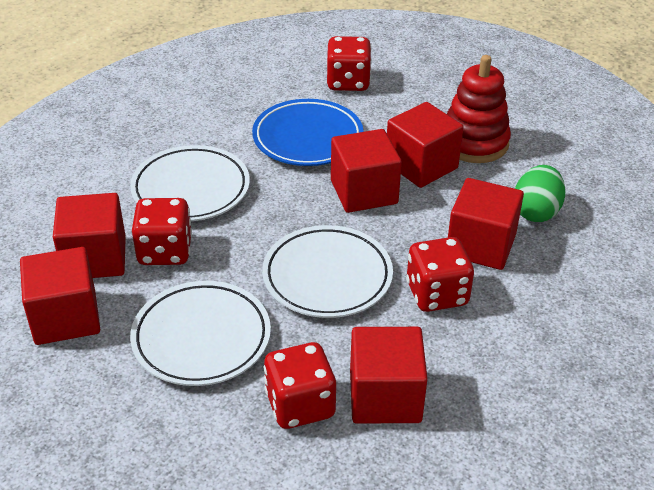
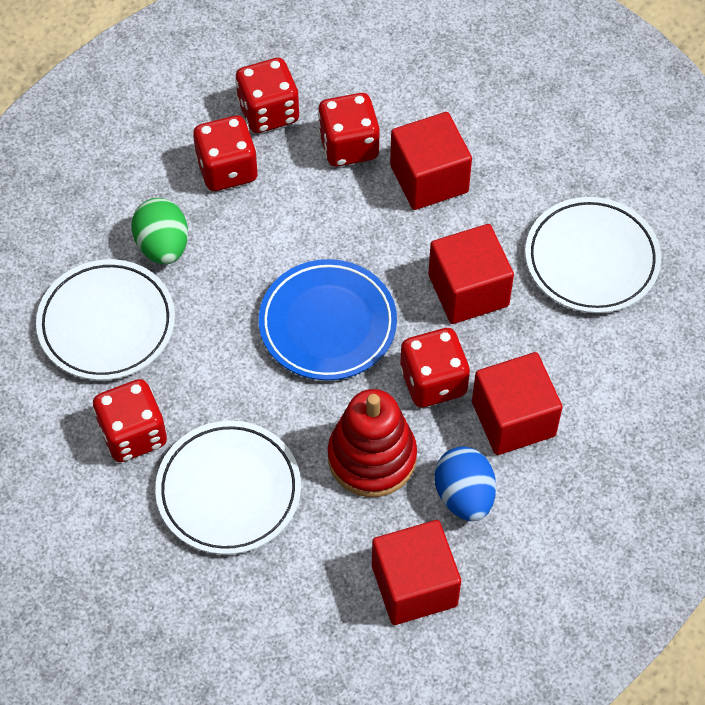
blue egg: 0 -> 1
red cube: 6 -> 4
red dice: 4 -> 5

